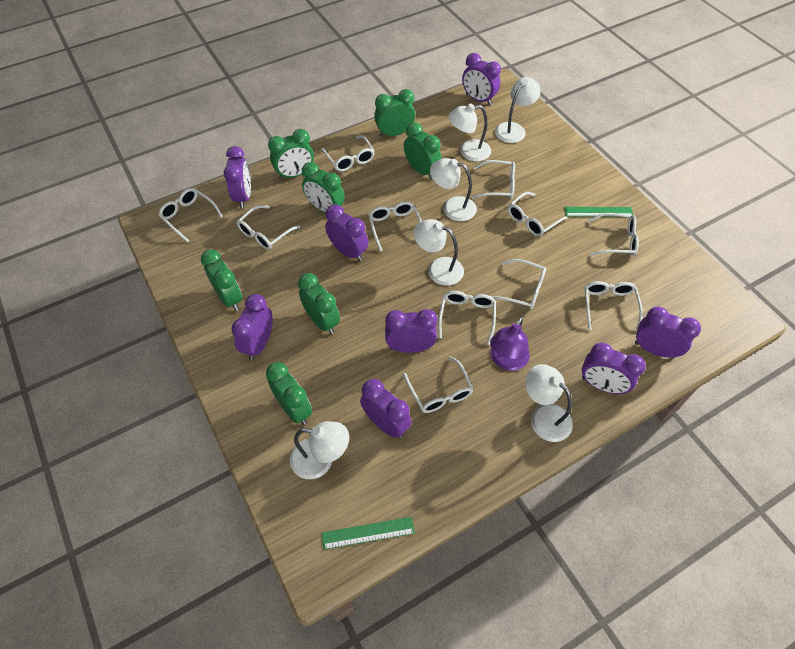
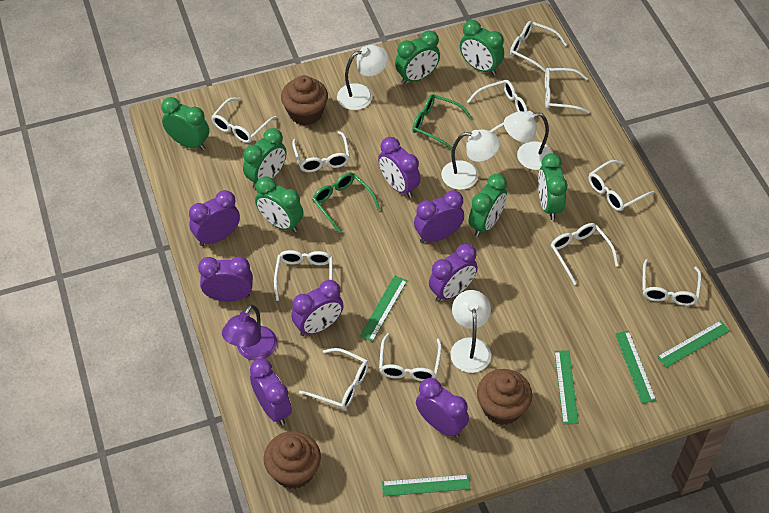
brown cupcake: 0 -> 3
green glasses: 0 -> 2
green ruler: 2 -> 5
white lamp: 6 -> 4

